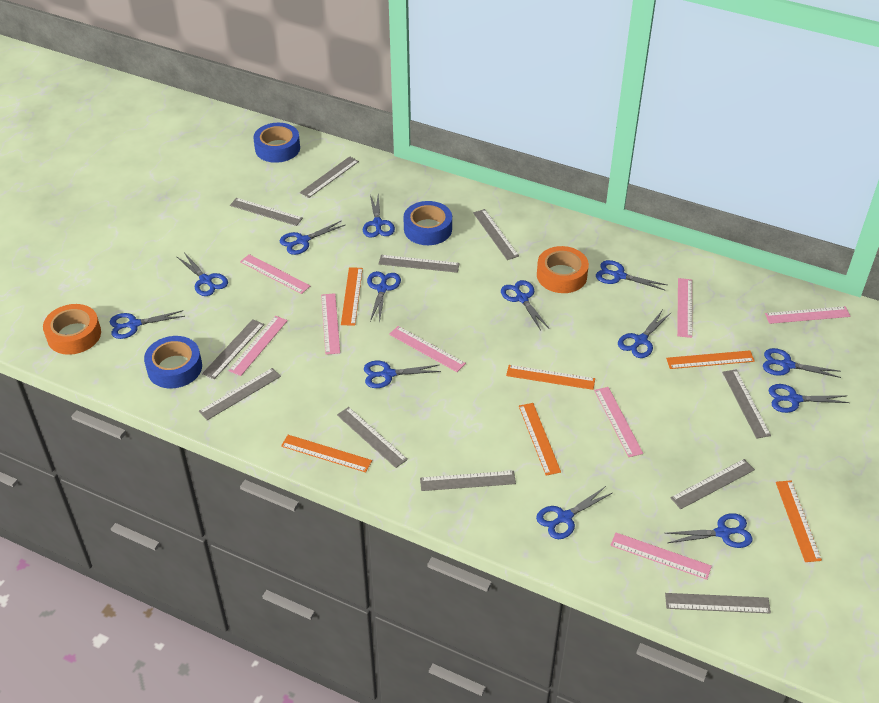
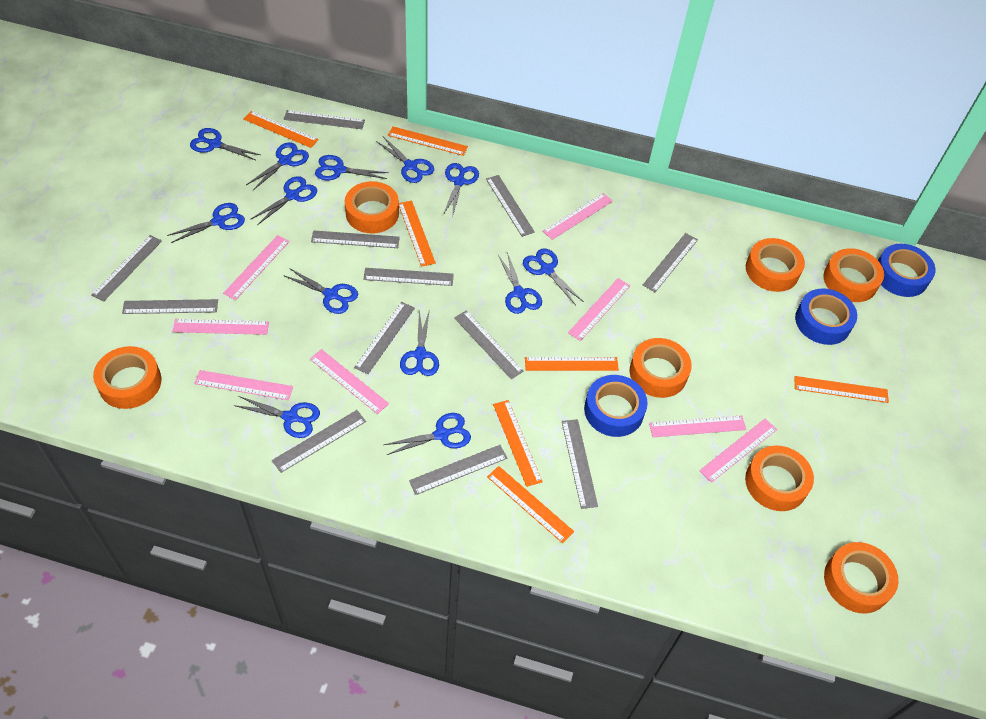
grey ruler: 11 -> 12
orange ruler: 6 -> 7
orange tape: 2 -> 7

